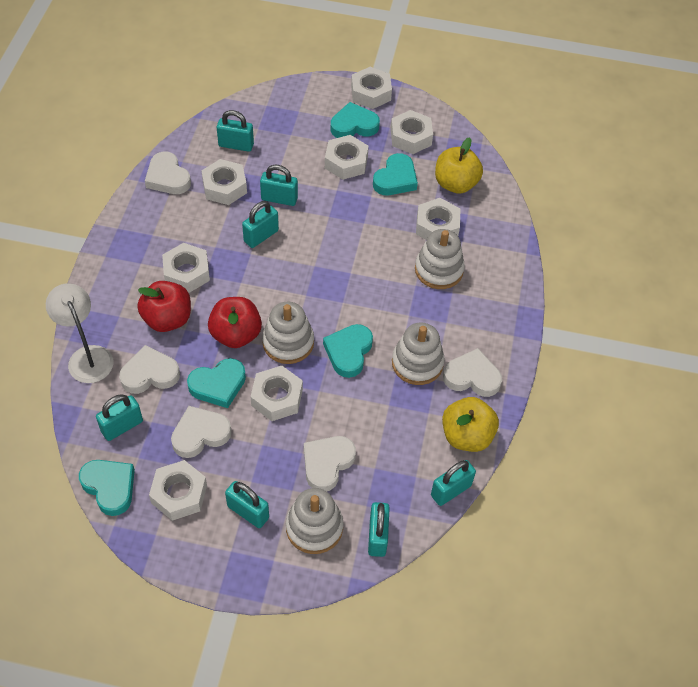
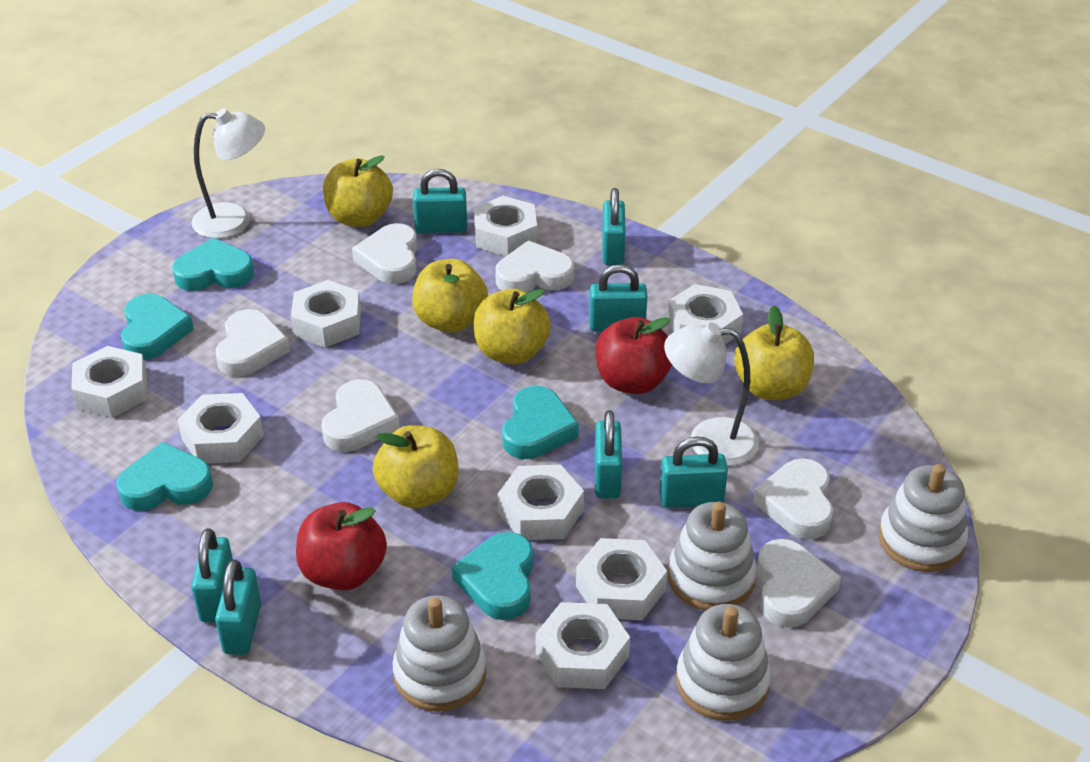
white heart: 5 -> 6
white lamp: 1 -> 2
yellow apple: 2 -> 5

